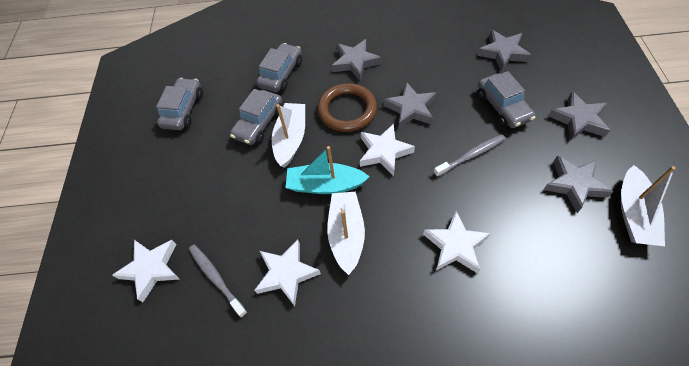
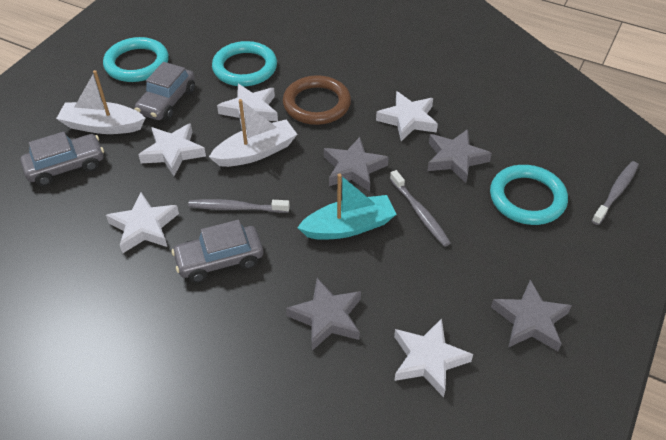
grey car: 4 -> 3
grey star: 5 -> 4
grey toothbrush: 2 -> 3
turquoise ring: 0 -> 3
white boat: 3 -> 2
white star: 4 -> 5

